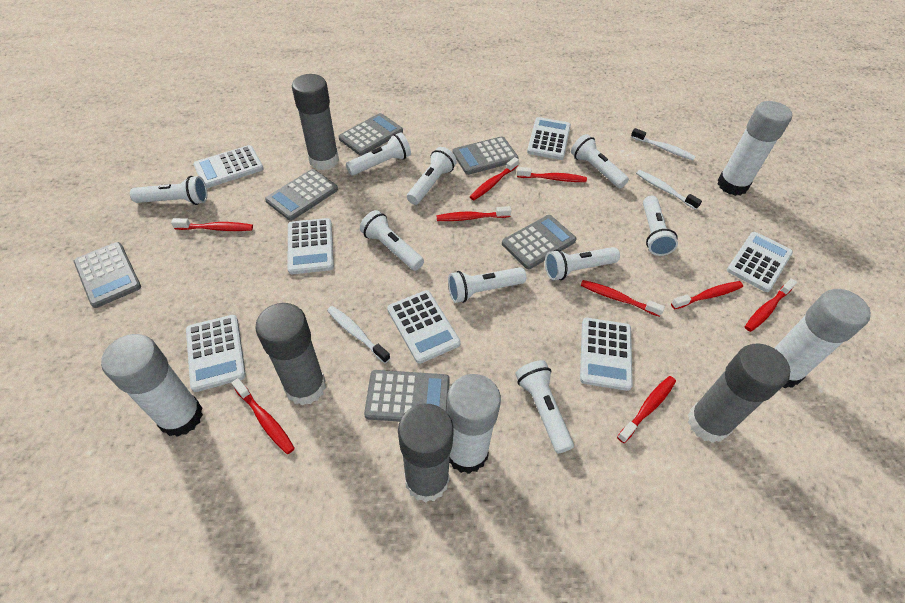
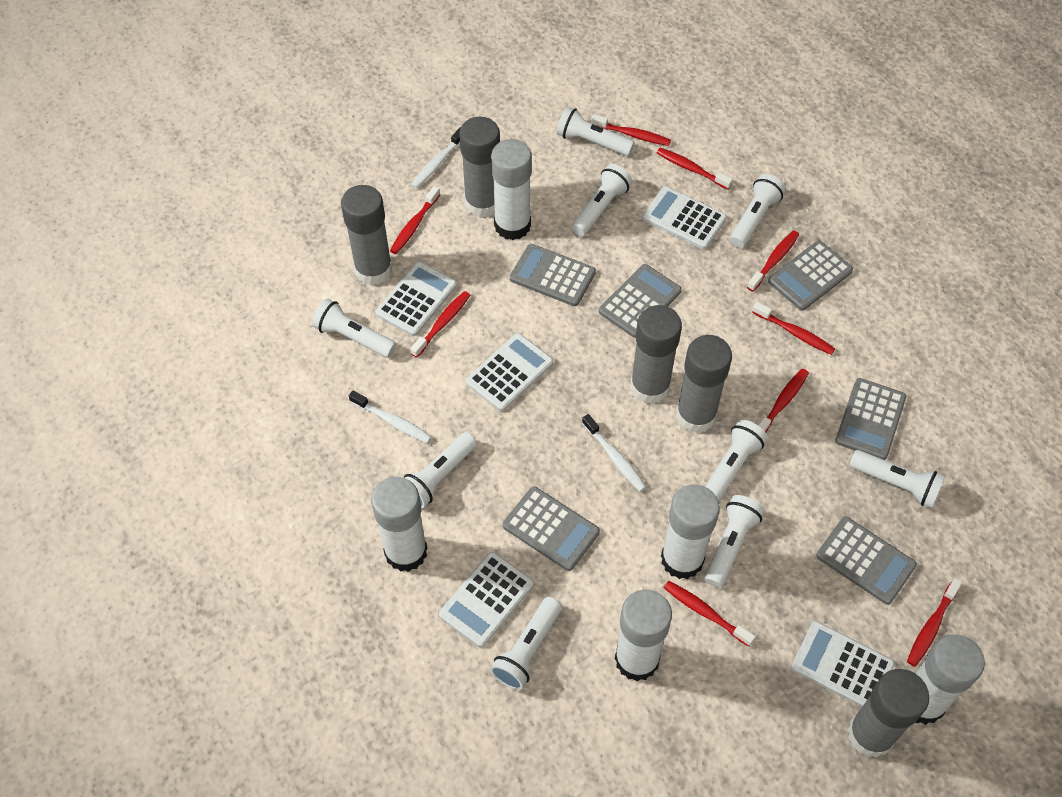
grey glue stick: 4 -> 5
white calculator: 7 -> 5
white glue stick: 4 -> 5

